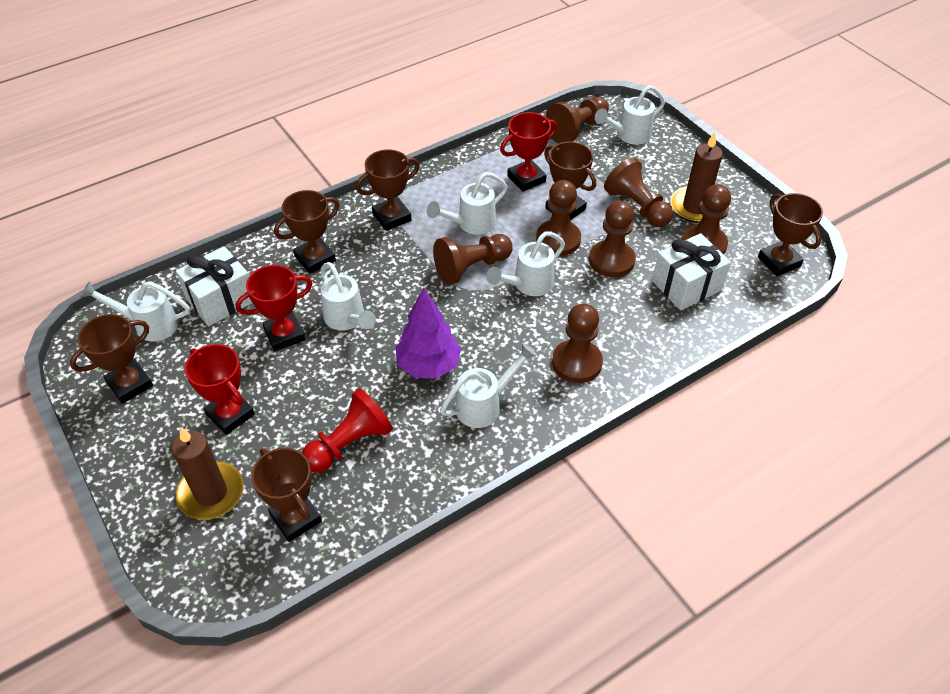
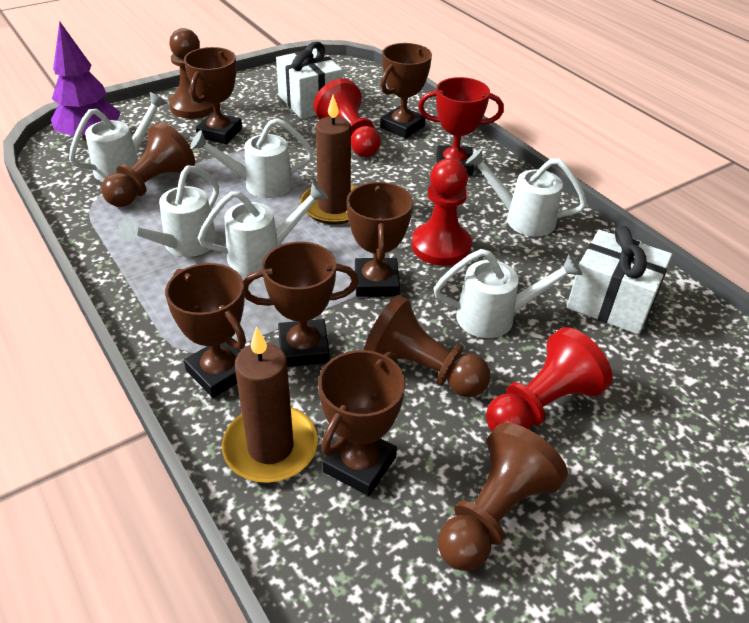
brown pawn: 7 -> 4
red pawn: 1 -> 3
red trophy: 3 -> 1

